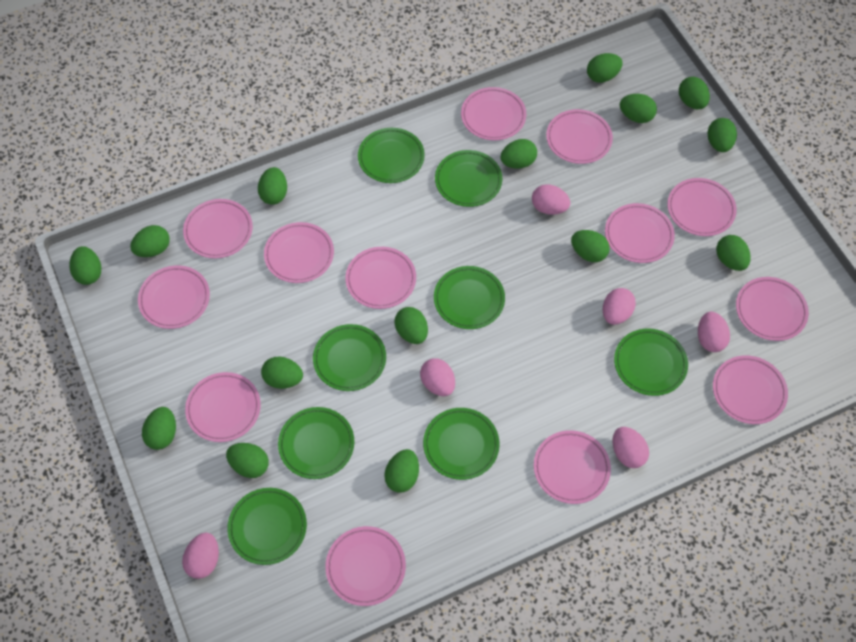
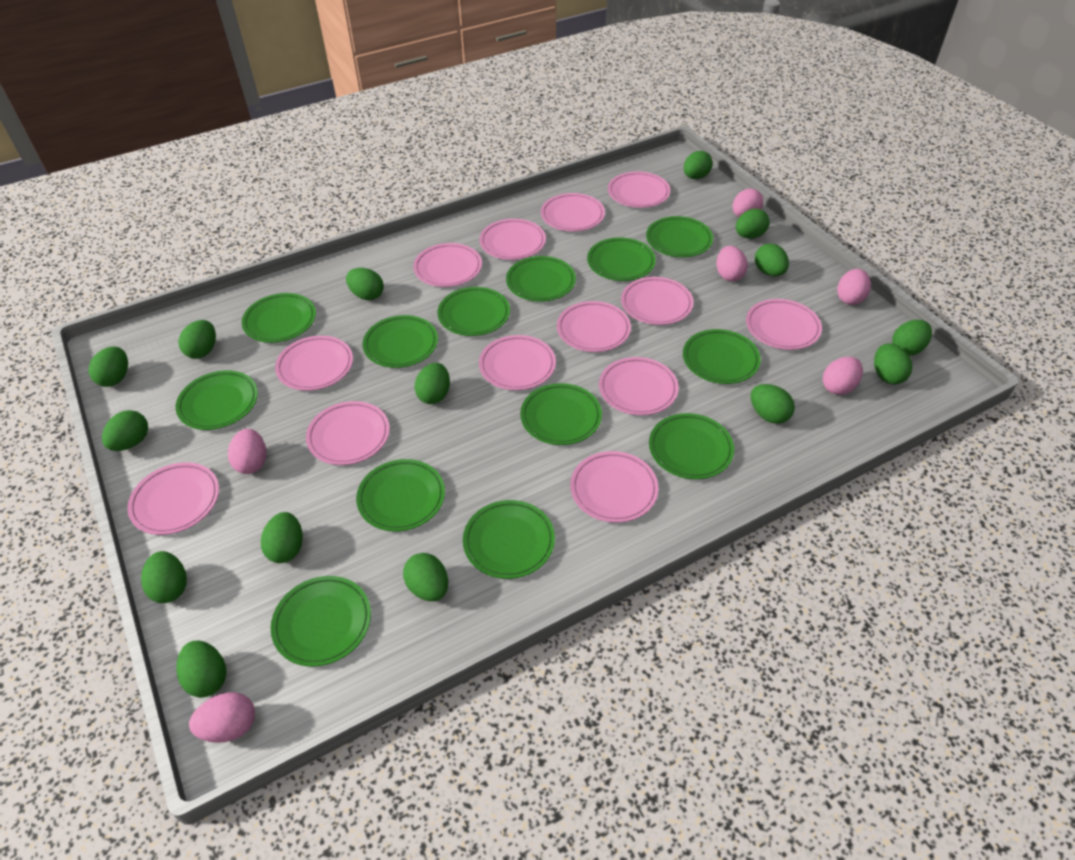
green plate: 8 -> 13

